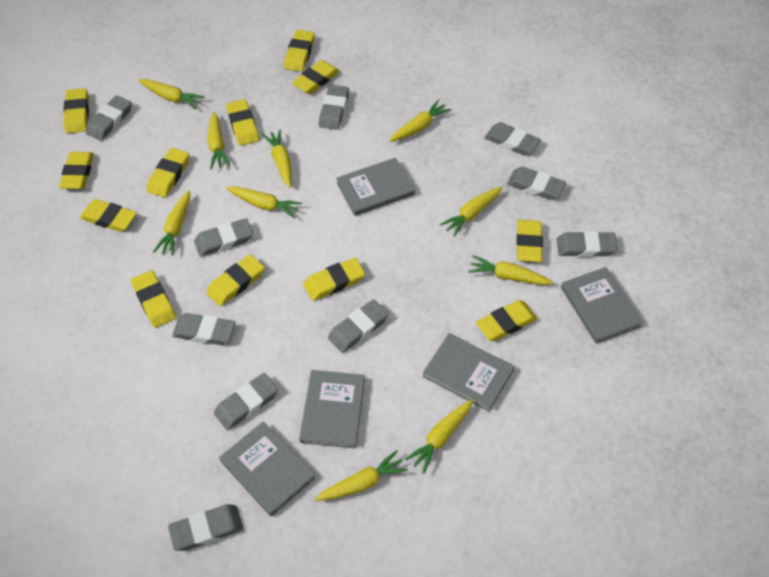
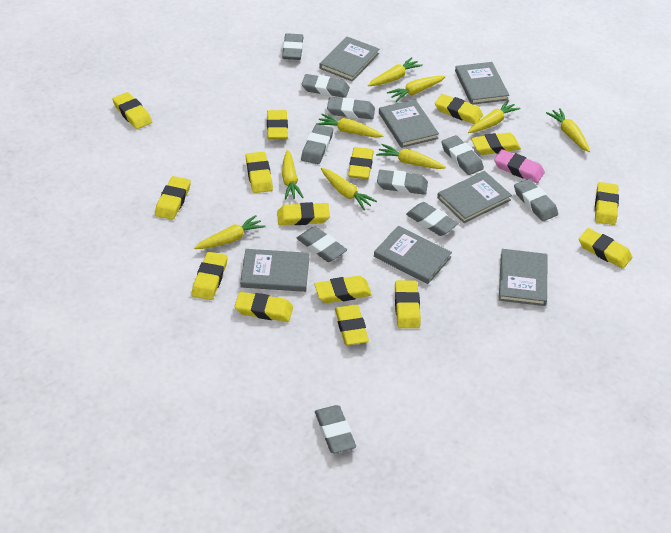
grey book: 5 -> 7
pink eraser: 0 -> 1
yellow carrot: 10 -> 9
yellow eraser: 12 -> 15

